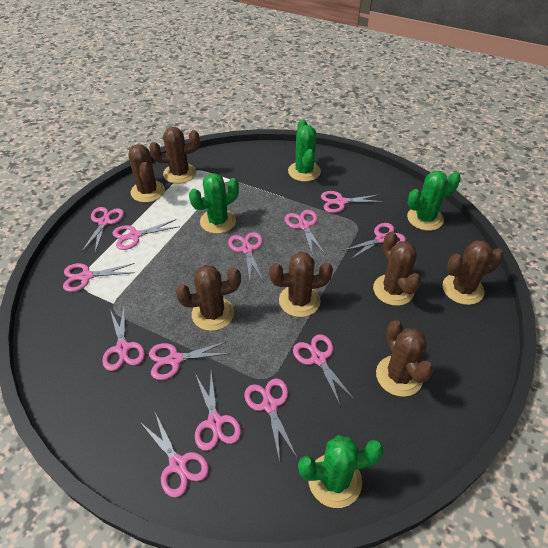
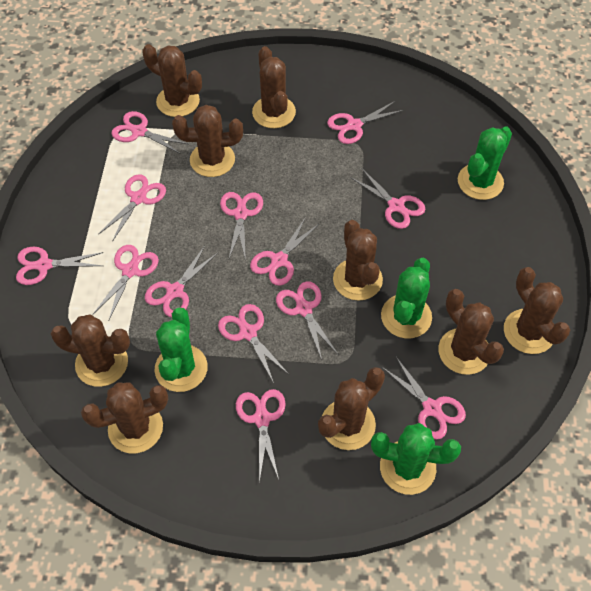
brown cactus: 7 -> 9

